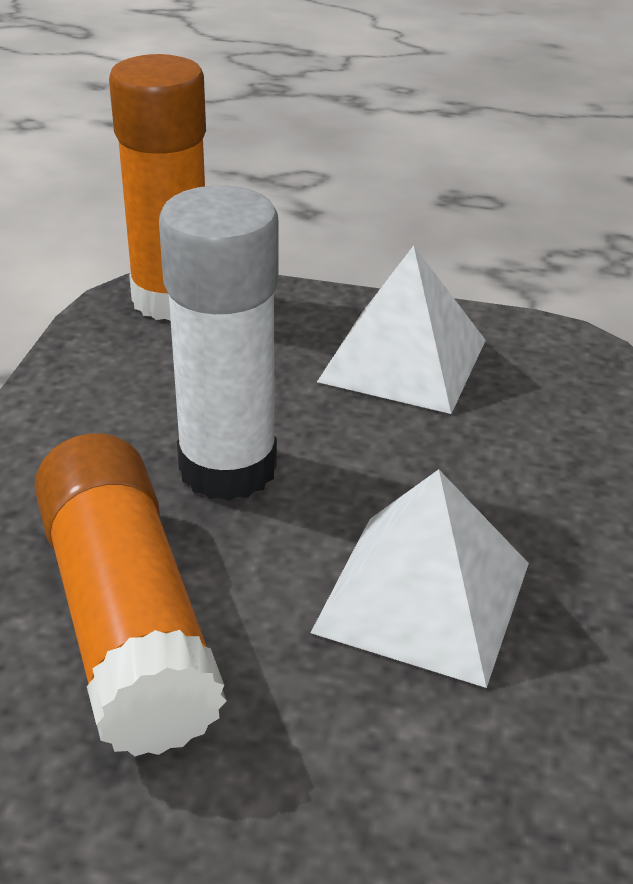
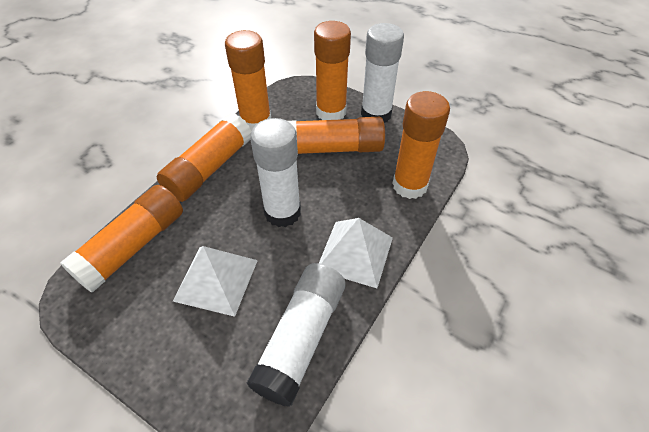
orange glue stick: 2 -> 6
white glue stick: 1 -> 3

